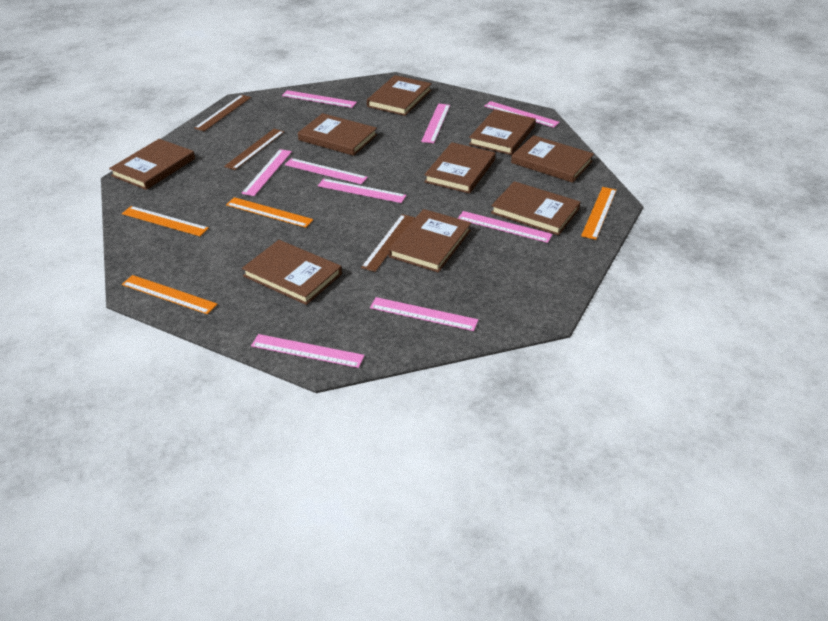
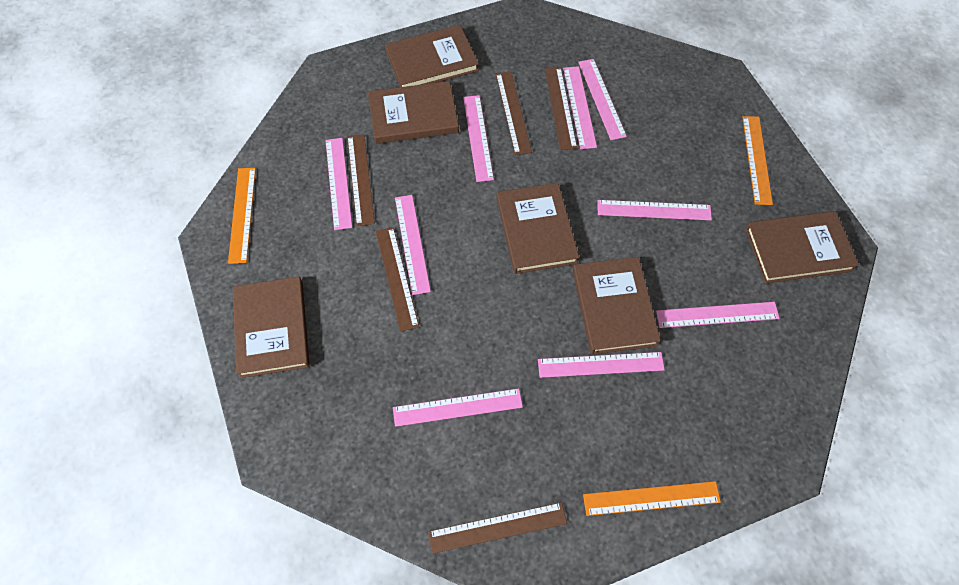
brown book: 9 -> 6
brown ruler: 3 -> 5
orange ruler: 4 -> 3

